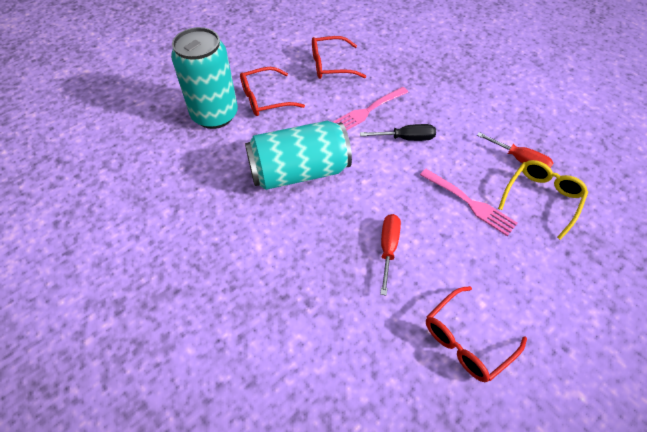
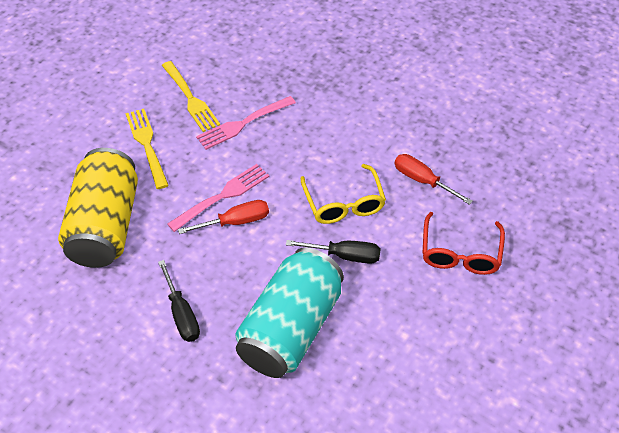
black screwdriver: 1 -> 2
red glasses: 3 -> 1
turquoise can: 2 -> 1
yellow can: 0 -> 1
yellow fork: 0 -> 2

